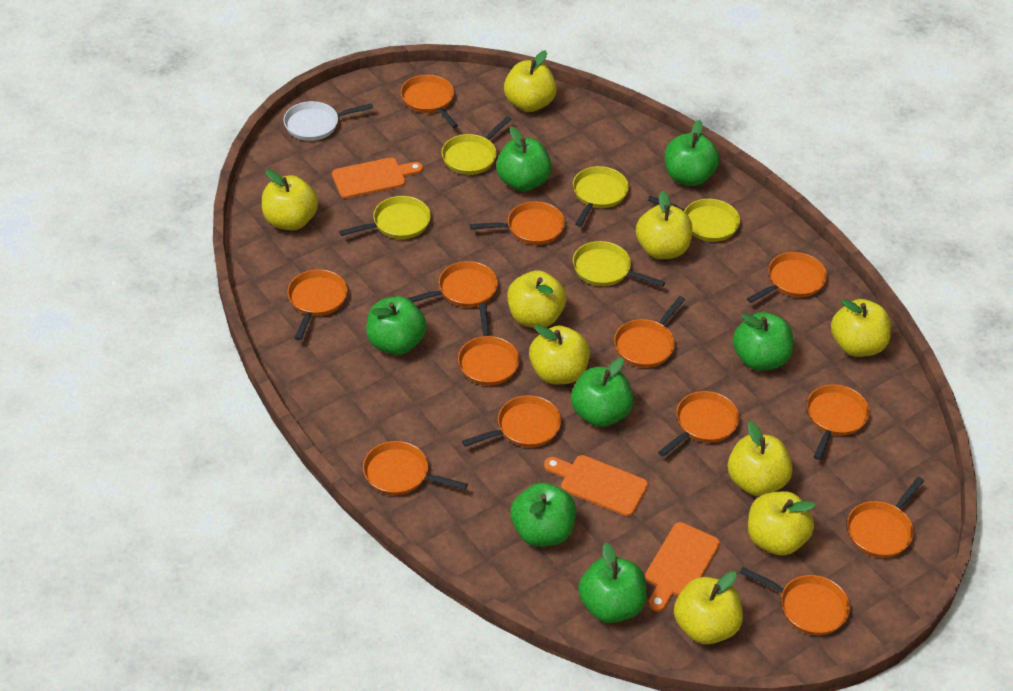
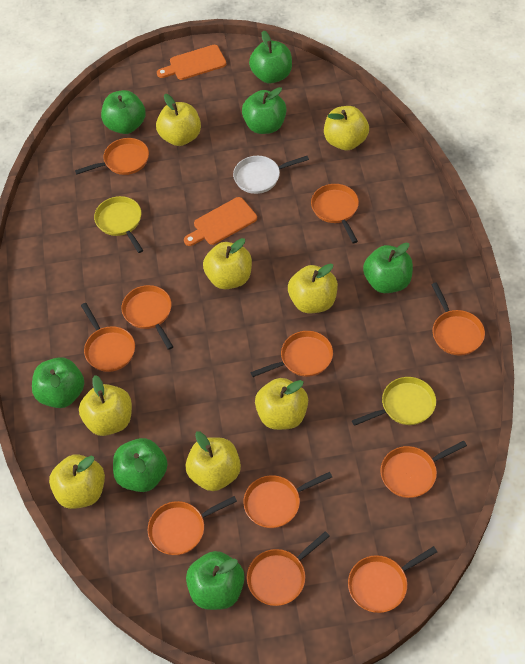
orange cutting board: 3 -> 2
orange pan: 13 -> 11
yellow apple: 9 -> 8
yellow pan: 5 -> 2

